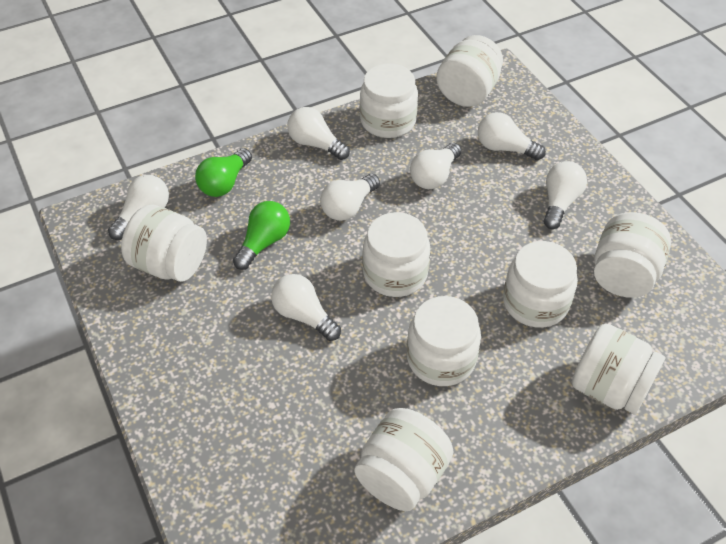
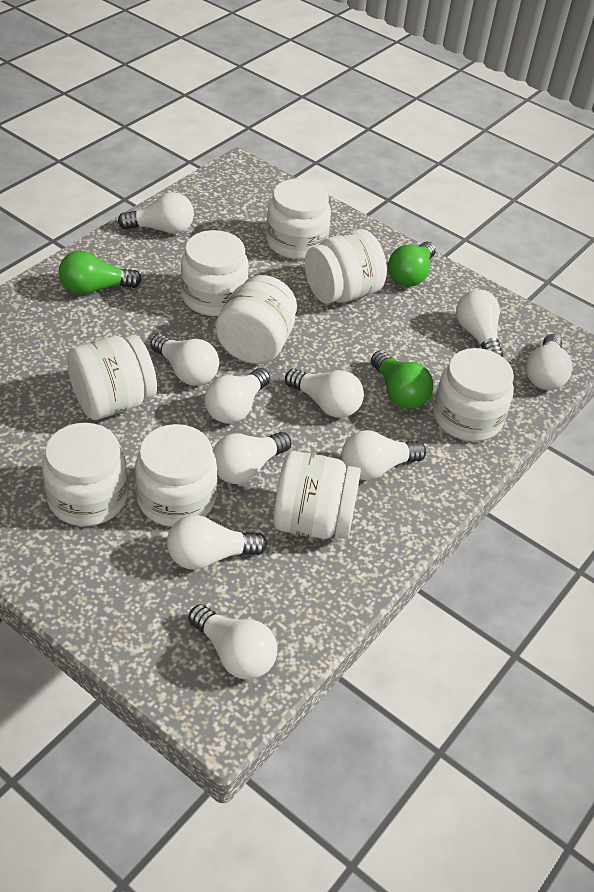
green light bulb: 2 -> 3
white light bulb: 7 -> 10

